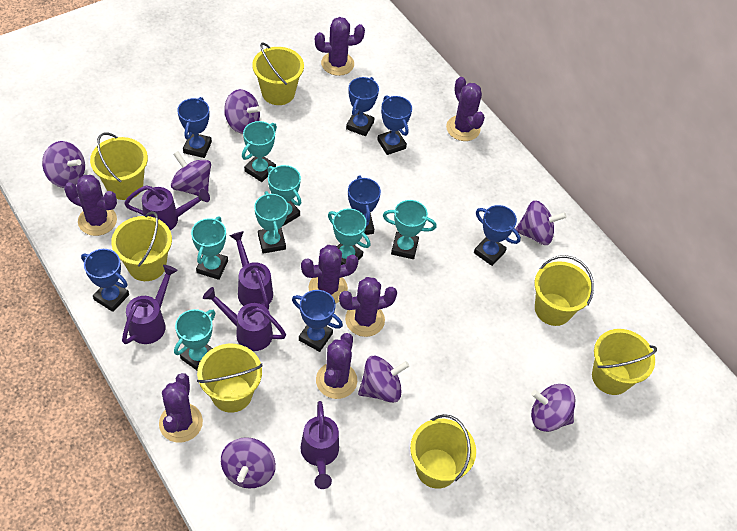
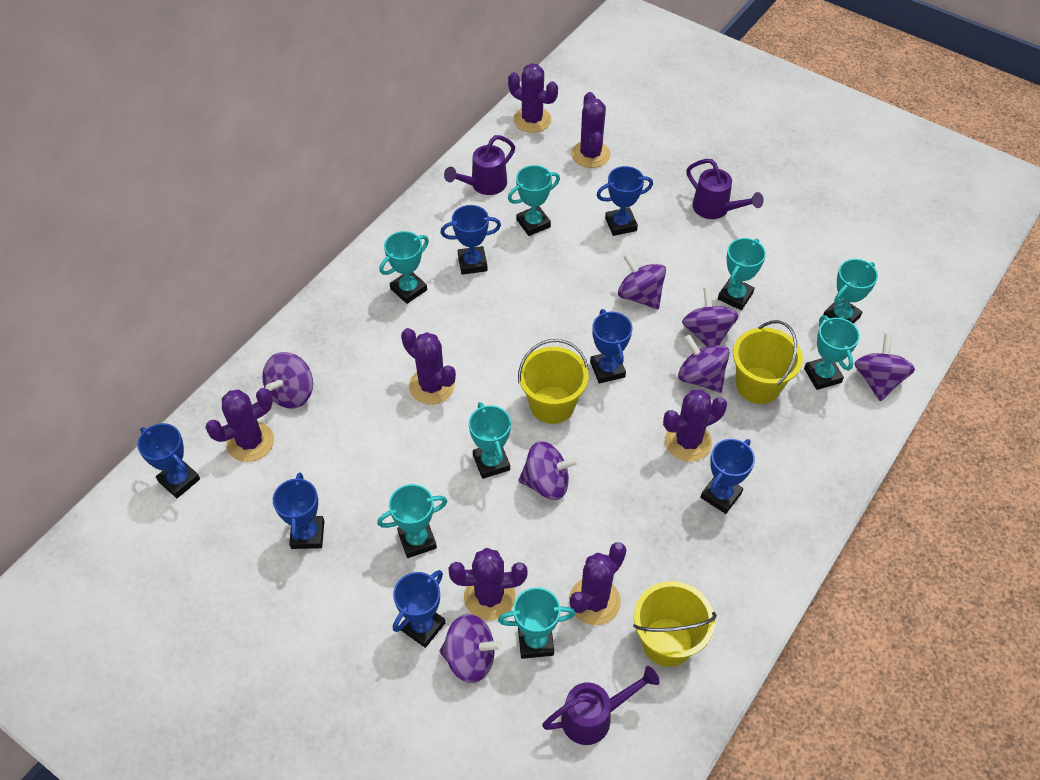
purple watering can: 5 -> 3
turquoise trophy: 7 -> 8
yellow bucket: 7 -> 3

